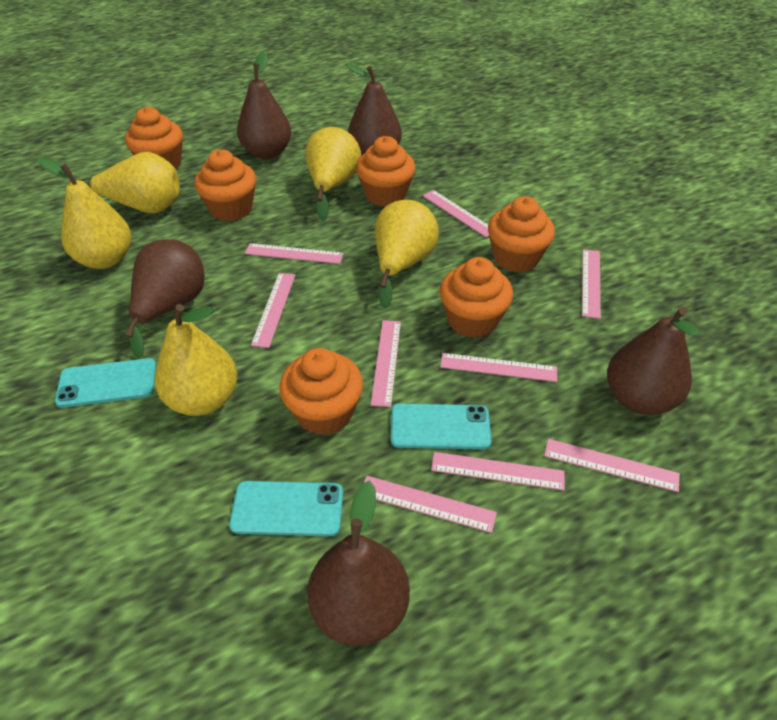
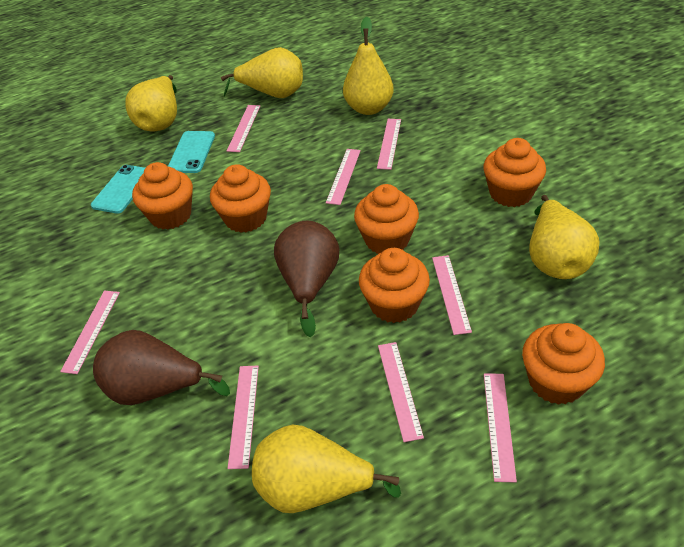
brown pear: 5 -> 2
pink ruler: 9 -> 8
turquoise phone: 3 -> 2

